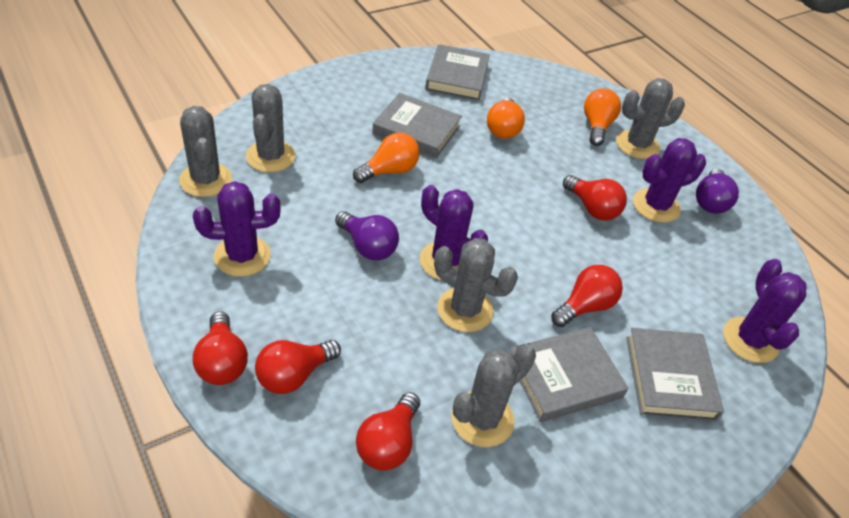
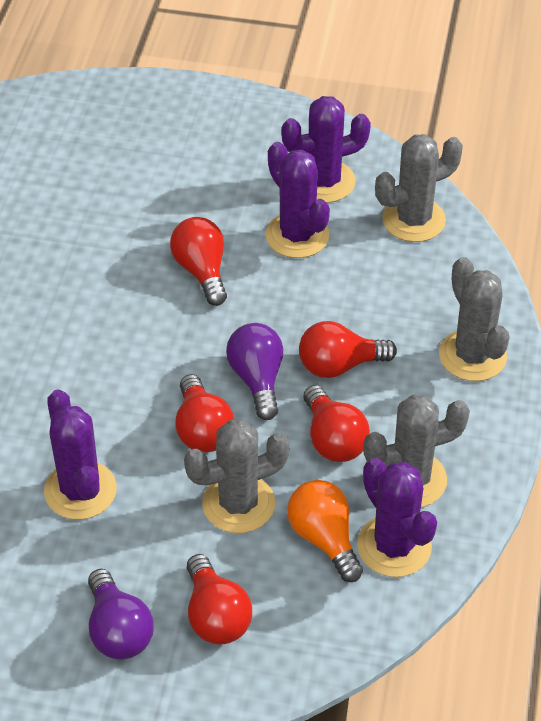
grey book: 4 -> 0
grey cactus: 5 -> 4
orange light bulb: 3 -> 1

